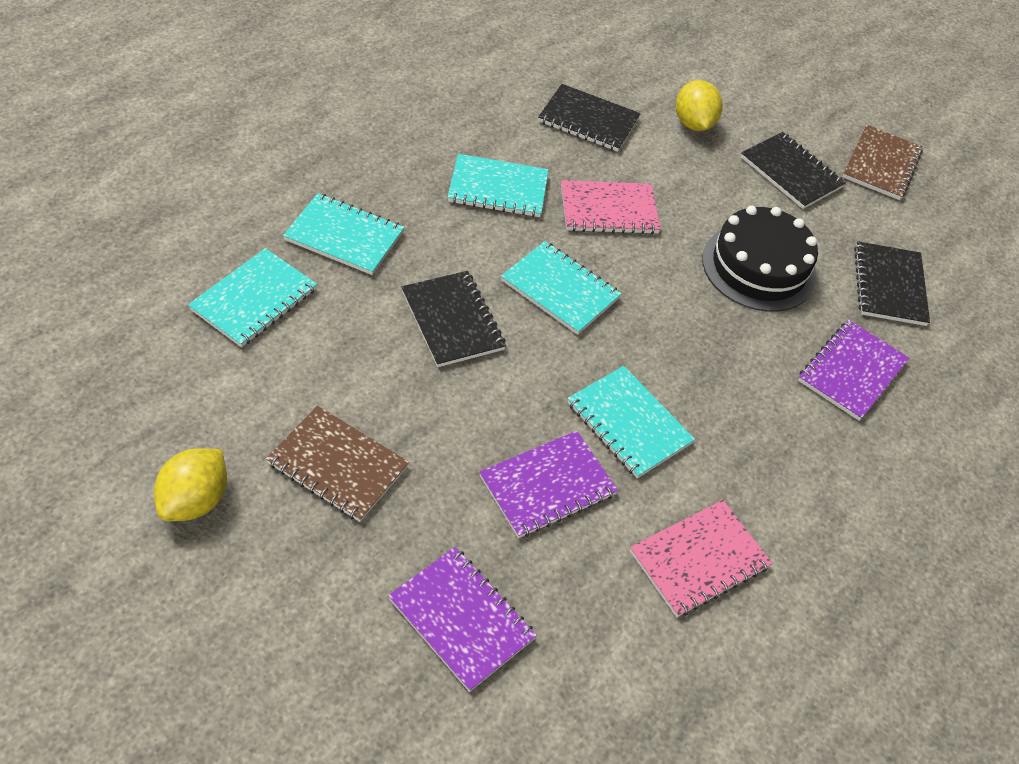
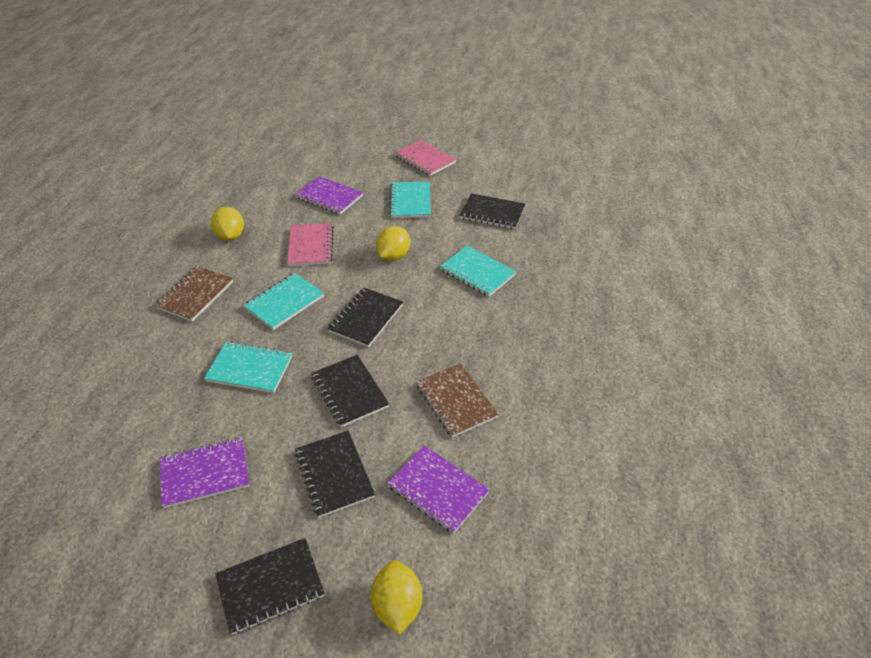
black cake: 1 -> 0
black notebook: 4 -> 5
turquoise notebook: 5 -> 4
yellow lemon: 2 -> 3

